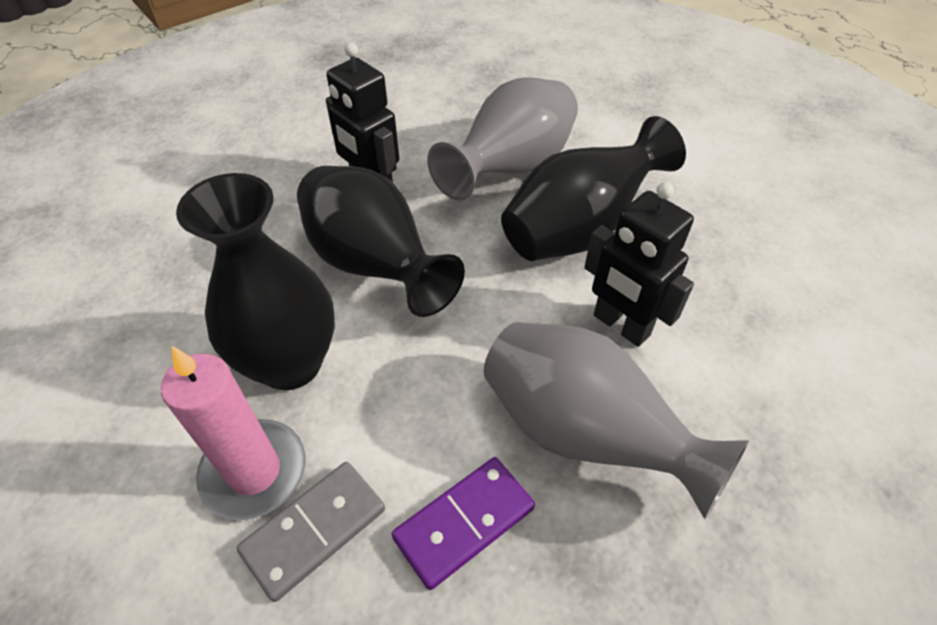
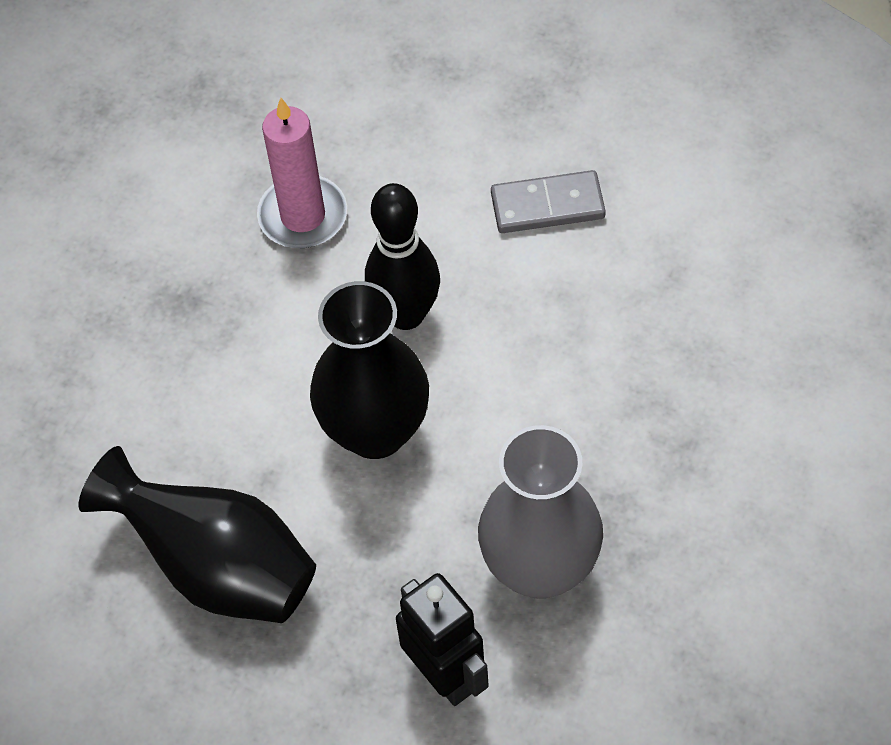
black bowling pin: 0 -> 1
black robot: 2 -> 1
black vase: 3 -> 2
grey vase: 2 -> 1
purple domino: 1 -> 0

